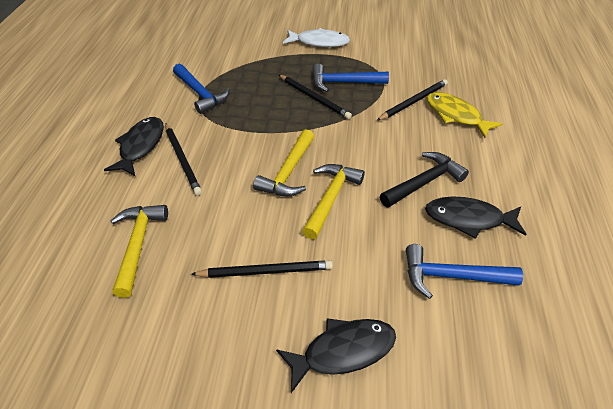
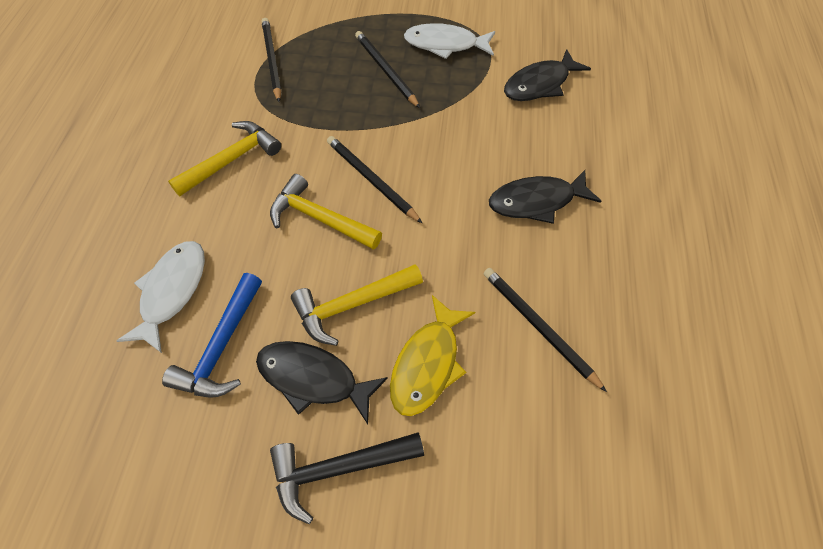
blue hammer: 3 -> 1
white fish: 1 -> 2

